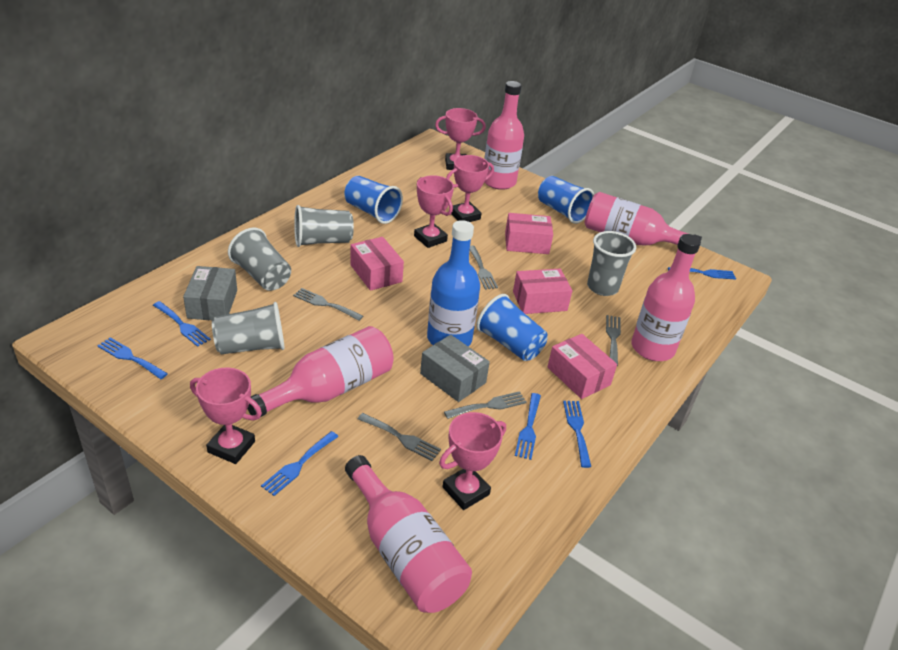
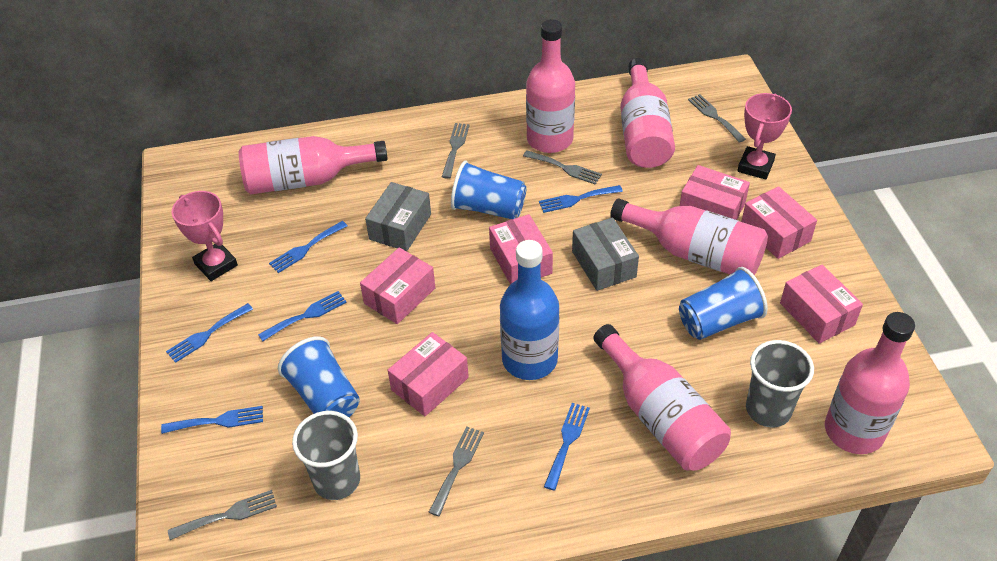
grey cup: 4 -> 2
pink bottle: 5 -> 6
pink box: 4 -> 6
pink trophy: 5 -> 2

